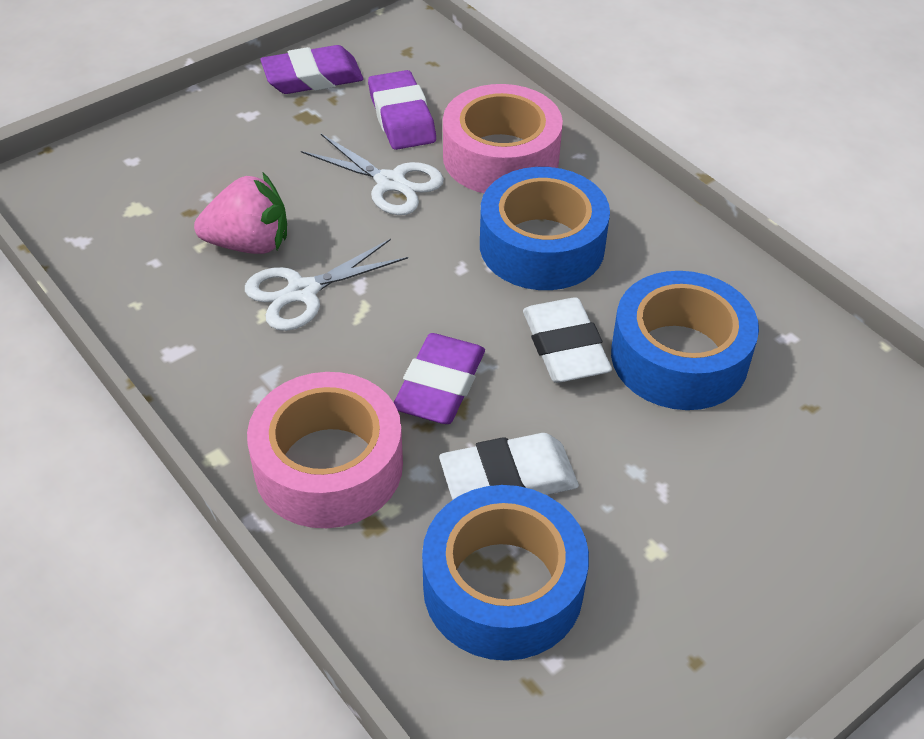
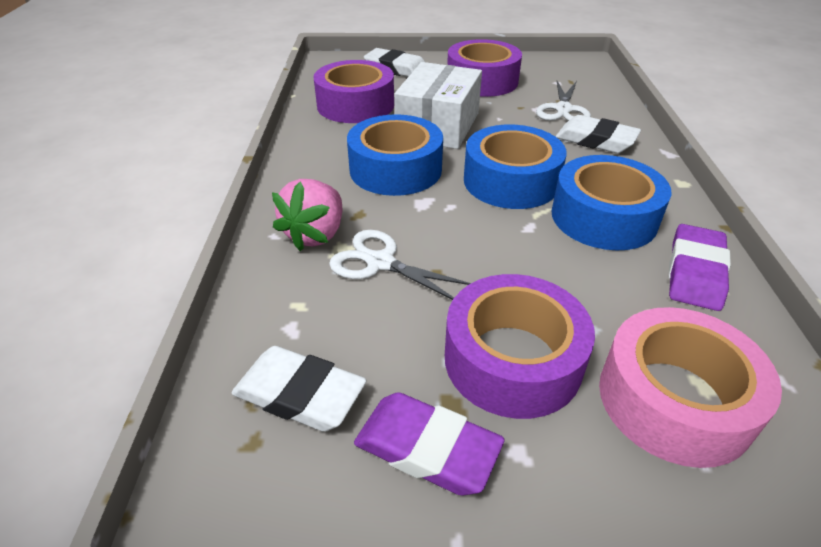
pink tape: 2 -> 1
purple eraser: 3 -> 2
purple tape: 0 -> 3
white box: 0 -> 1
white eraser: 2 -> 3

